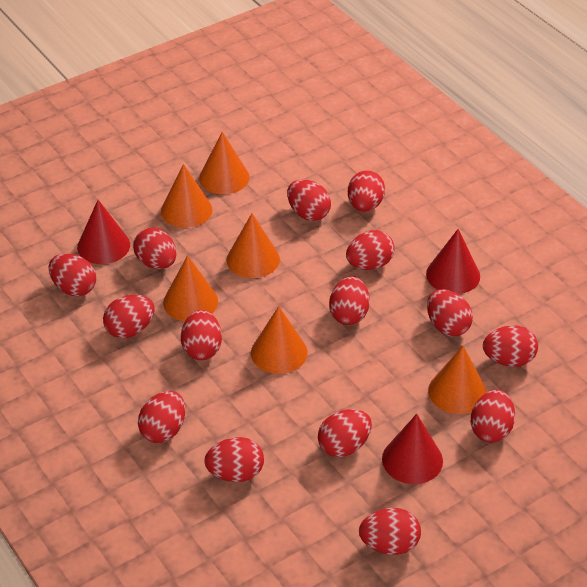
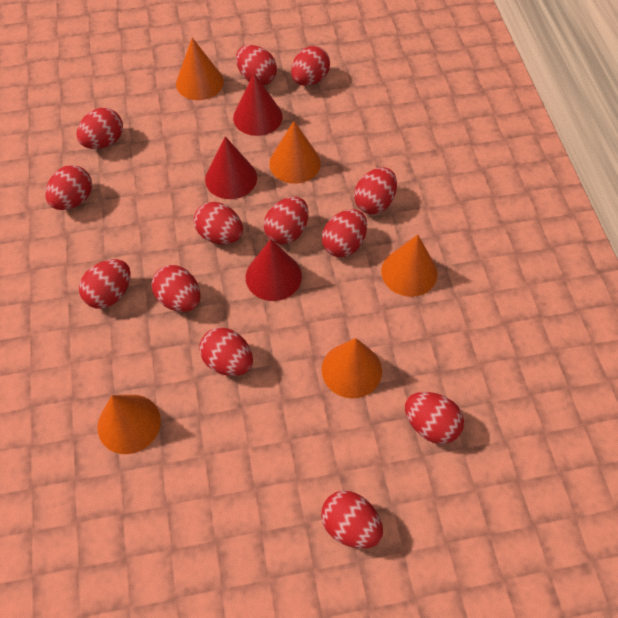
orange cone: 6 -> 5
red egg: 15 -> 13

